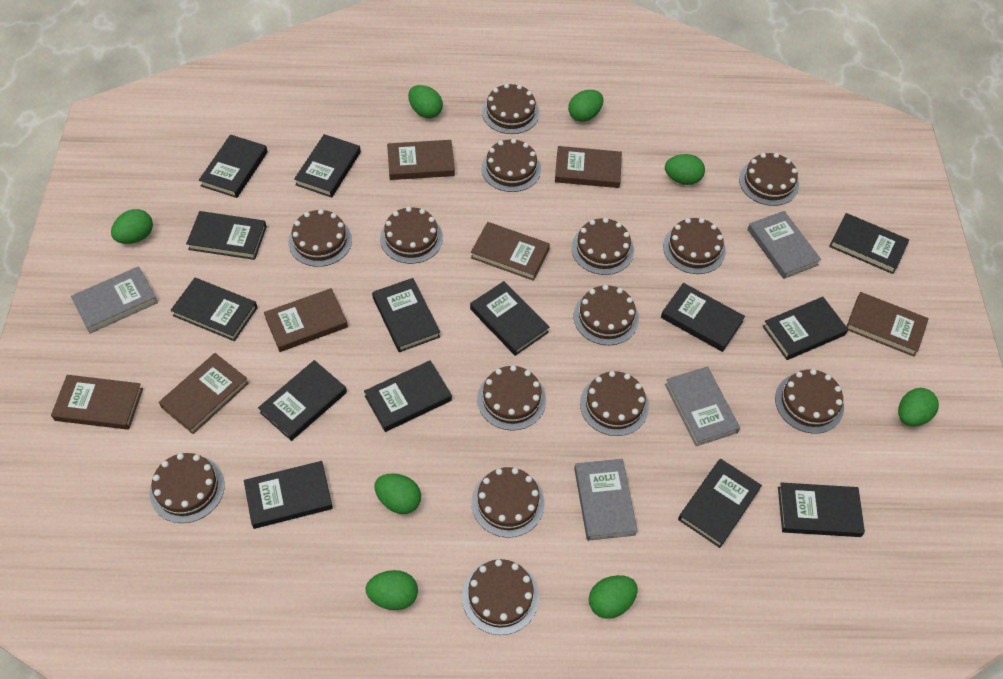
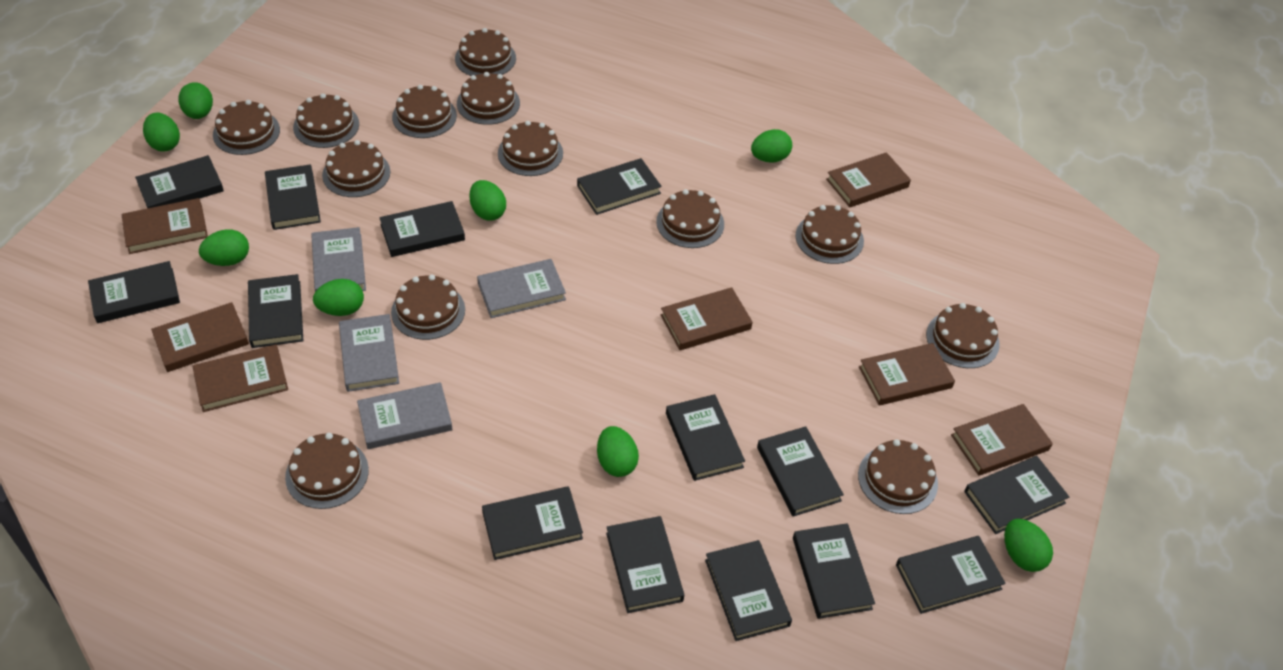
brown cake: 14 -> 13

